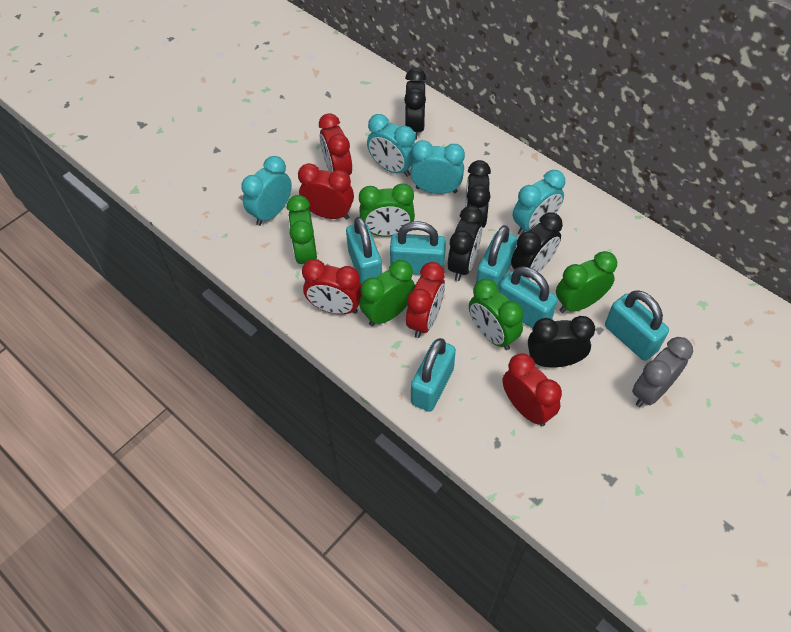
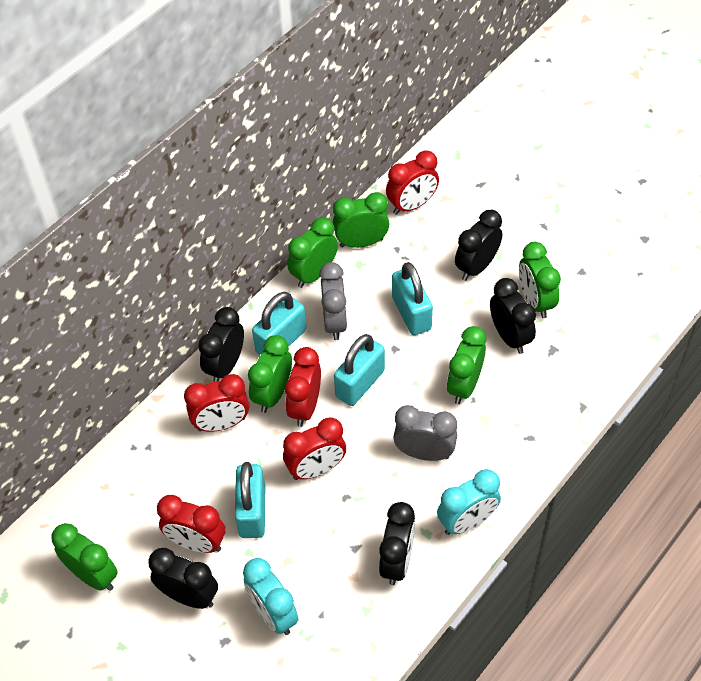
green clock: 5 -> 6
grey clock: 1 -> 2
turquoise clock: 4 -> 2
turquoise padlock: 6 -> 4

